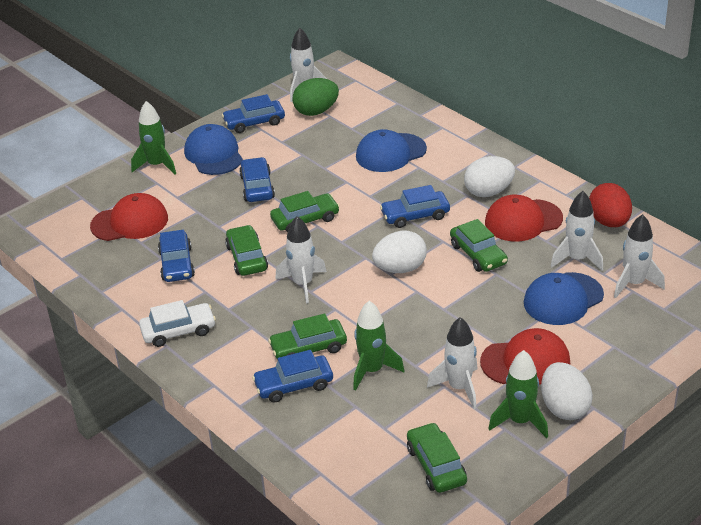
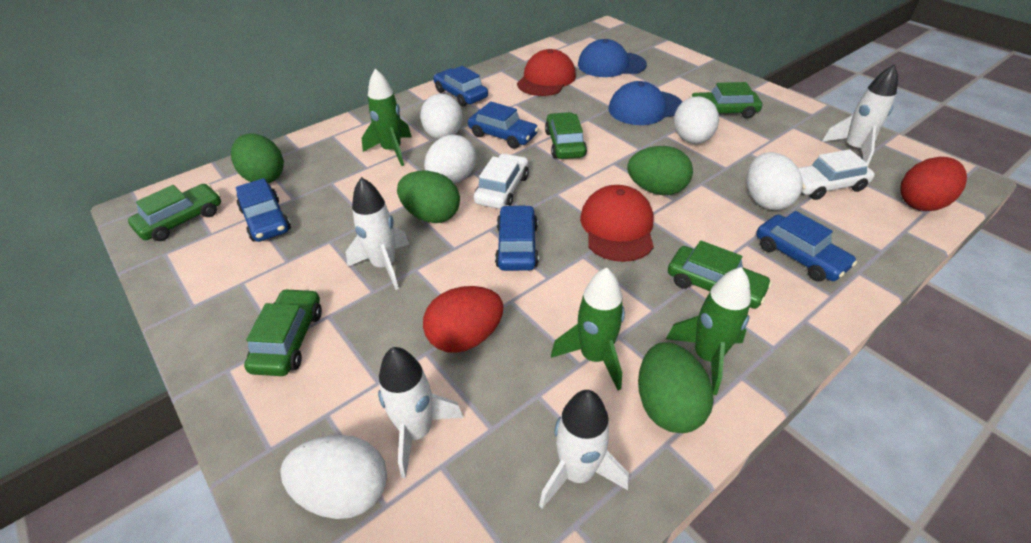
blue cap: 3 -> 2
green egg: 1 -> 4
red cap: 3 -> 2
red egg: 1 -> 2
white car: 1 -> 2
white egg: 3 -> 5
white rocket: 5 -> 4

